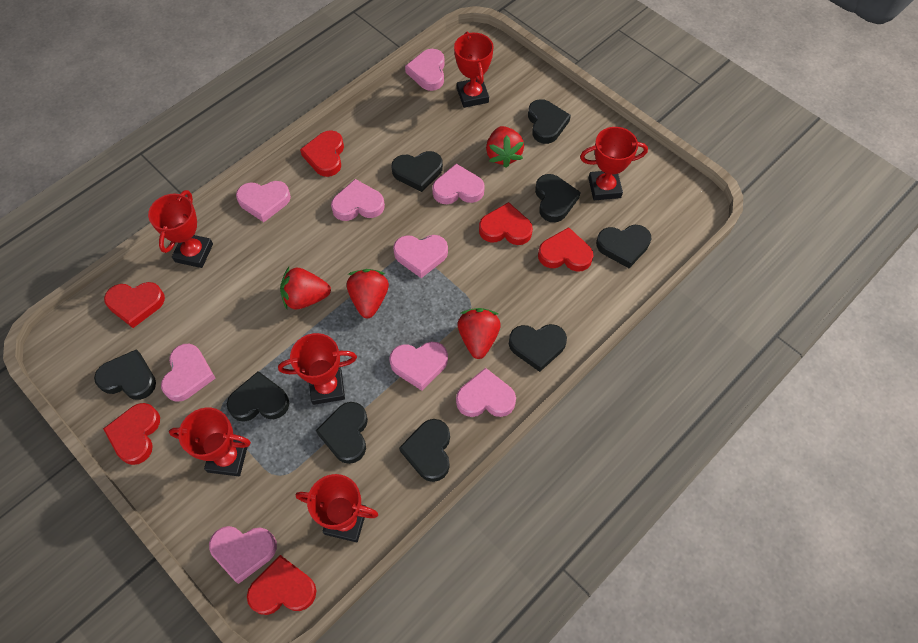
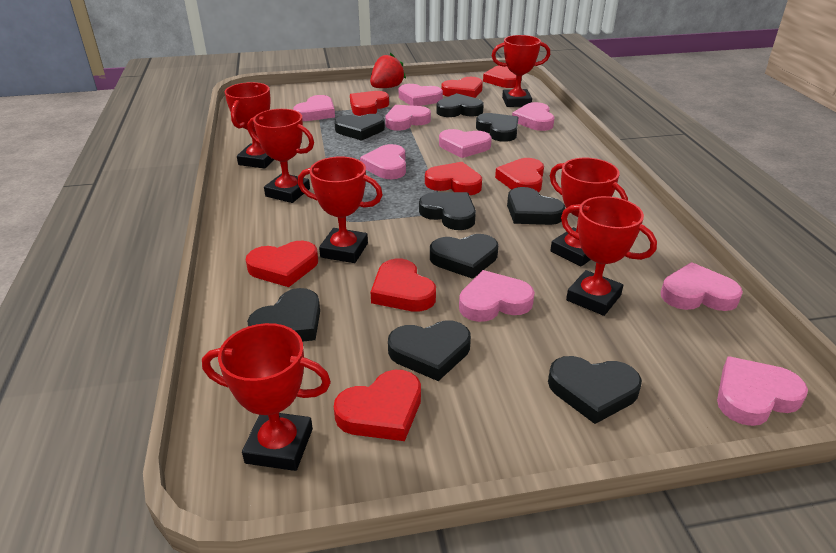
red heart: 6 -> 8
red strawberry: 4 -> 1
red trophy: 6 -> 7

